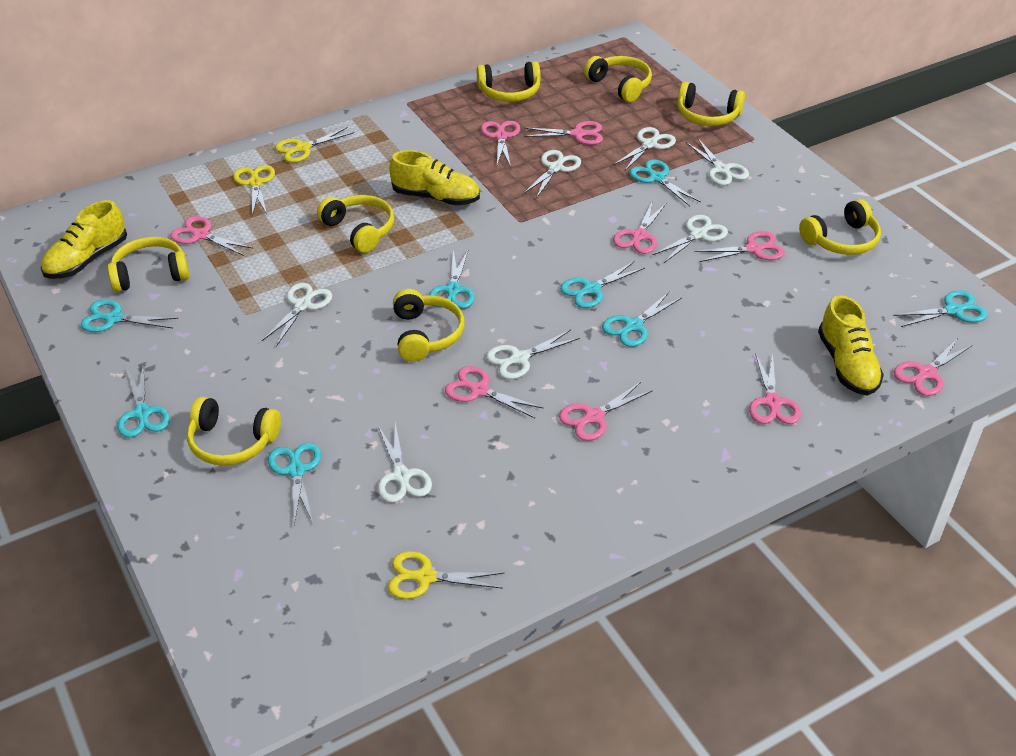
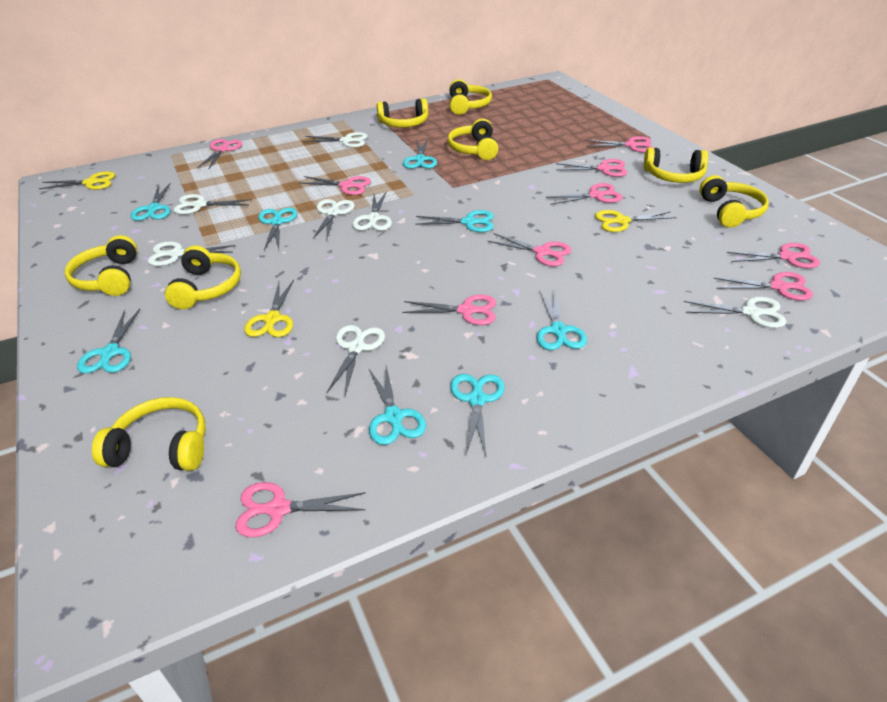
pink scissors: 9 -> 10
yellow shoe: 3 -> 0

